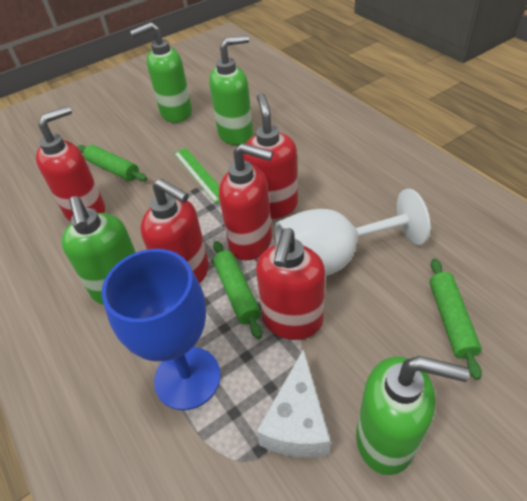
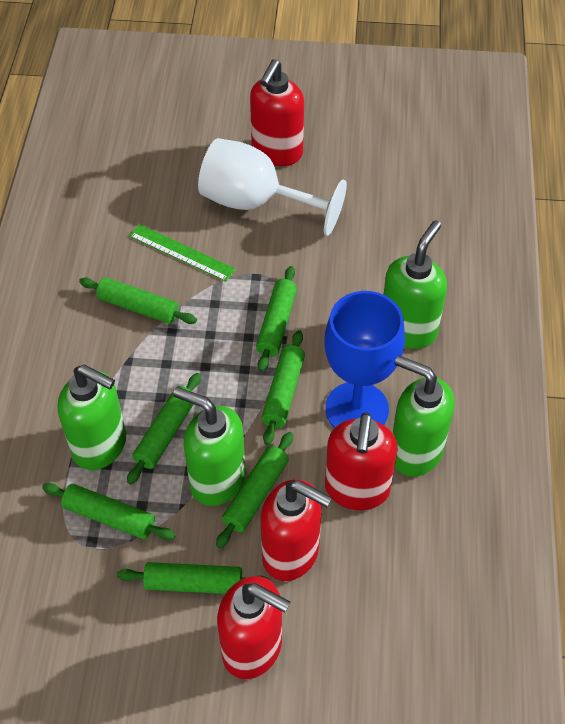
green rolling pin: 3 -> 7
red soap dispenser: 5 -> 4
white cheese: 1 -> 0

